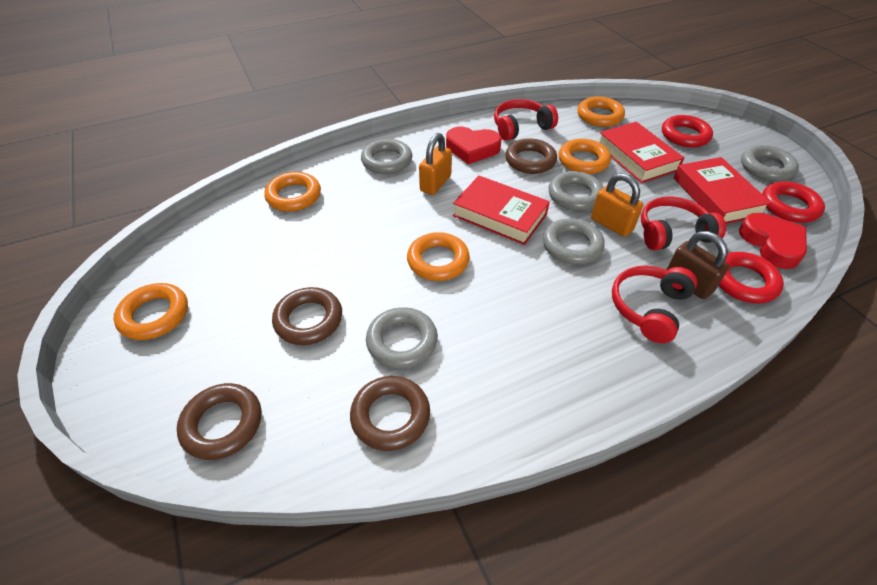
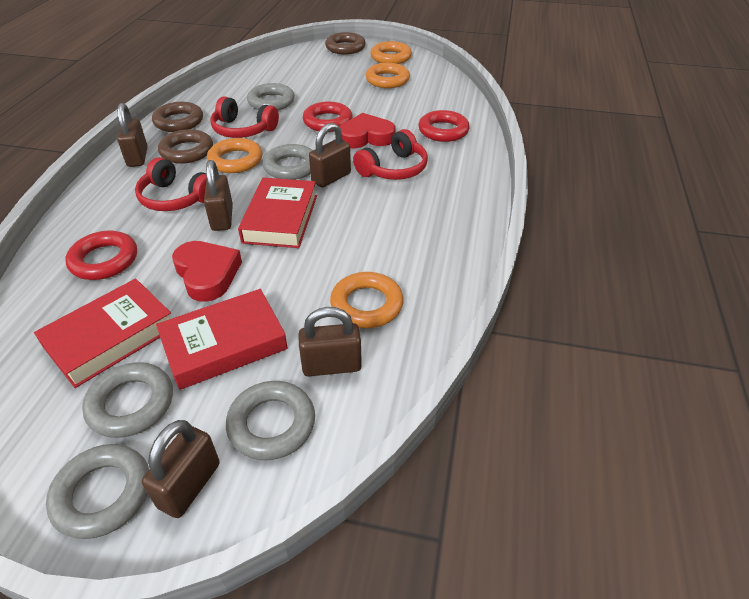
brown padlock: 1 -> 5
brown ring: 4 -> 3
orange padlock: 2 -> 0
orange ring: 5 -> 4

